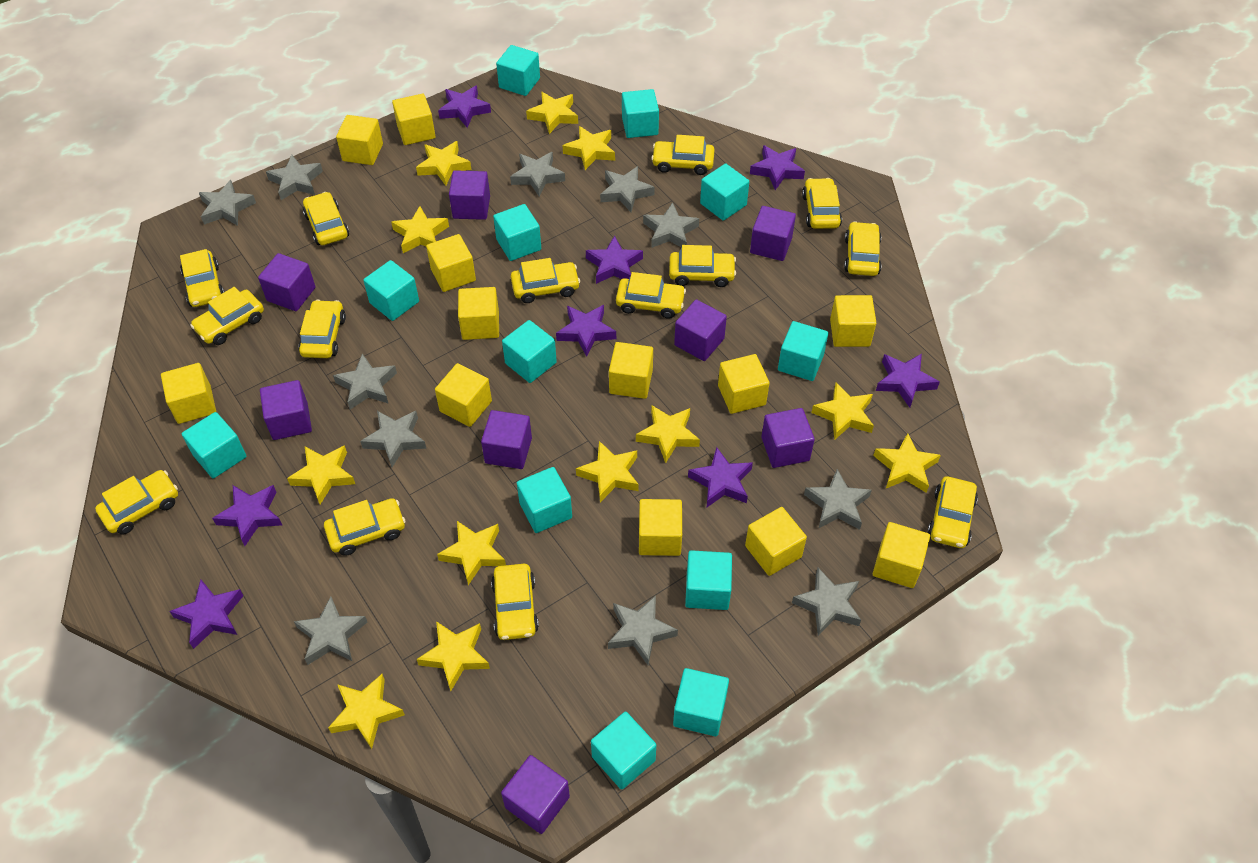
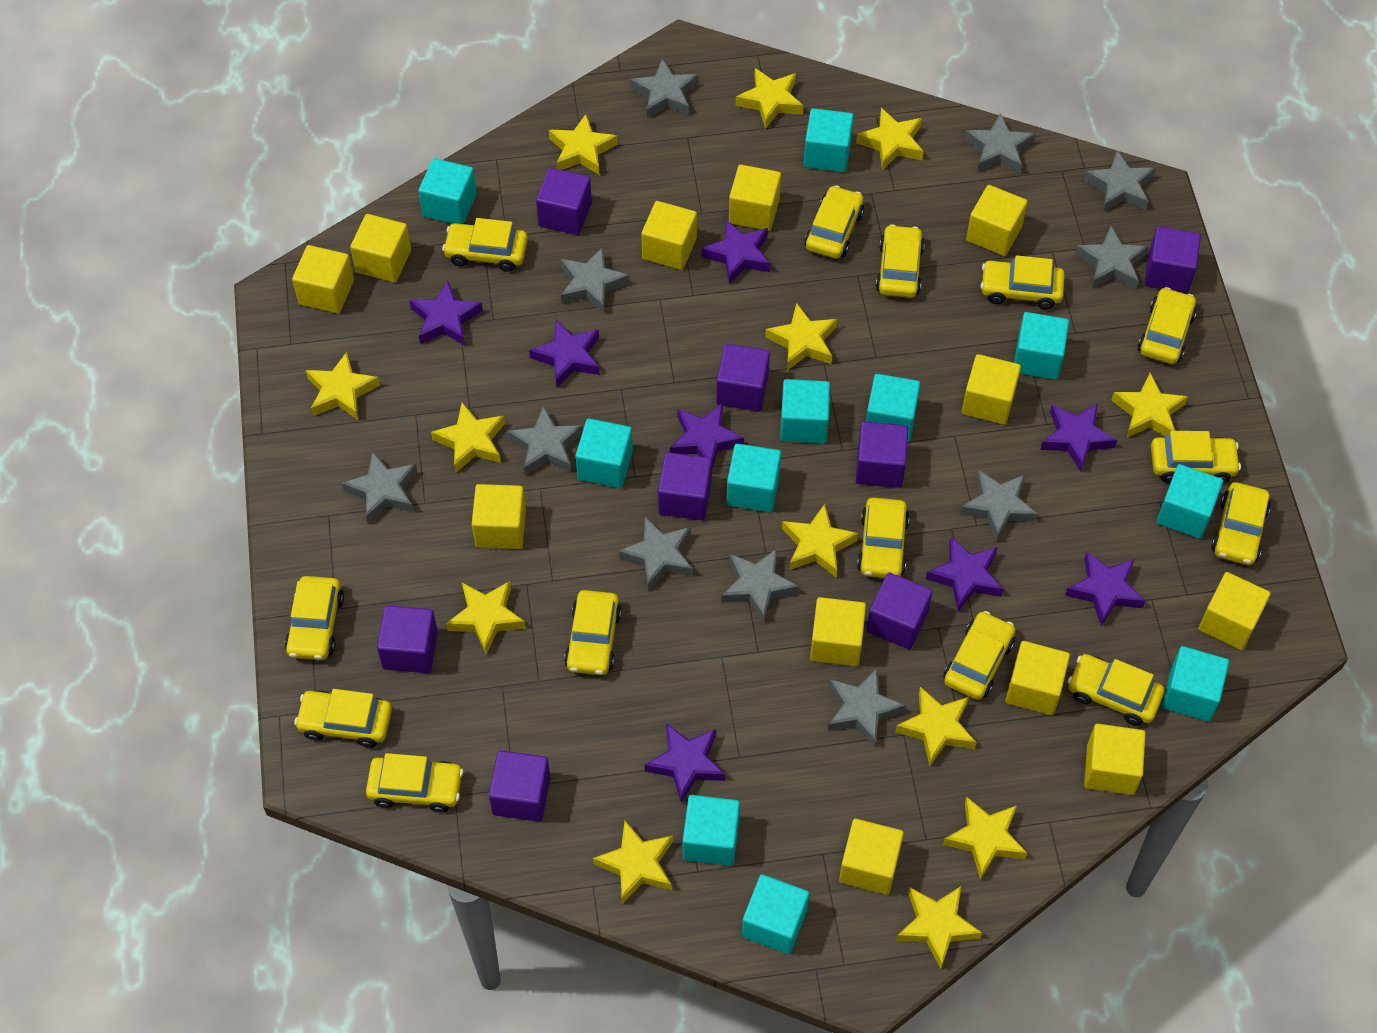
turquoise cube: 12 -> 11
yellow star: 12 -> 13

